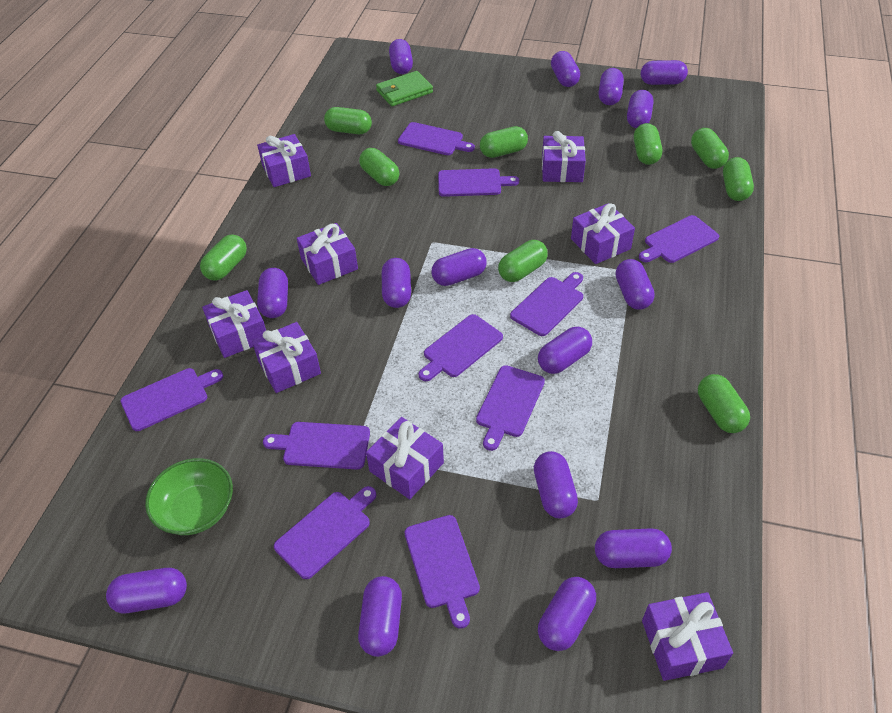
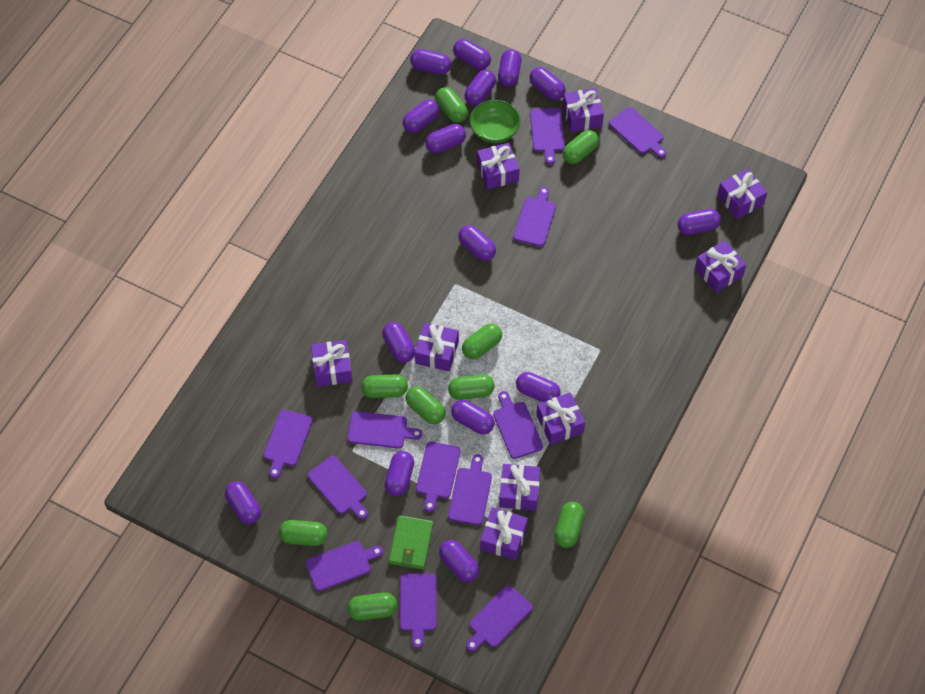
purple cutting board: 10 -> 12
purple gift: 8 -> 9

